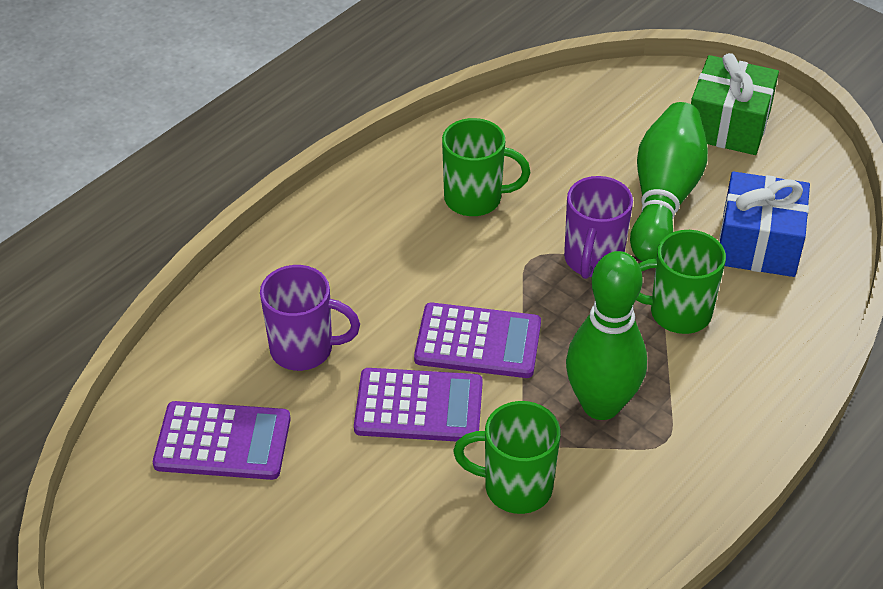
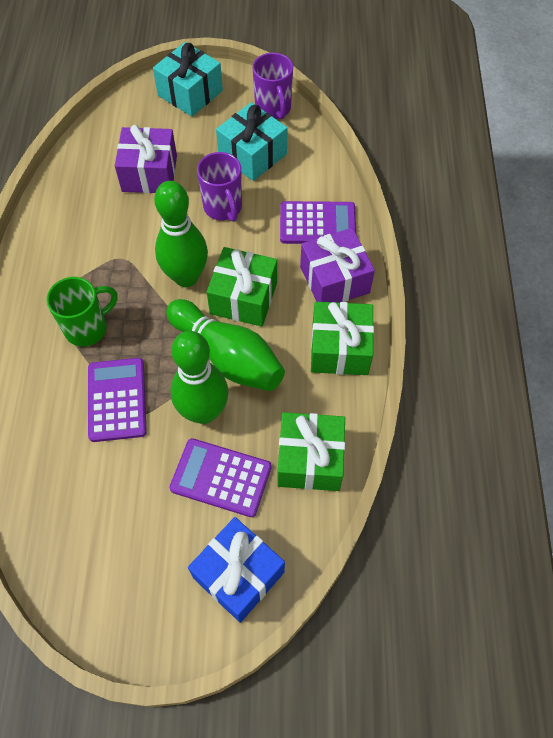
green bowling pin: 2 -> 3
green gift: 1 -> 3
green mug: 3 -> 1
purple gift: 0 -> 2
turquoise gift: 0 -> 2

